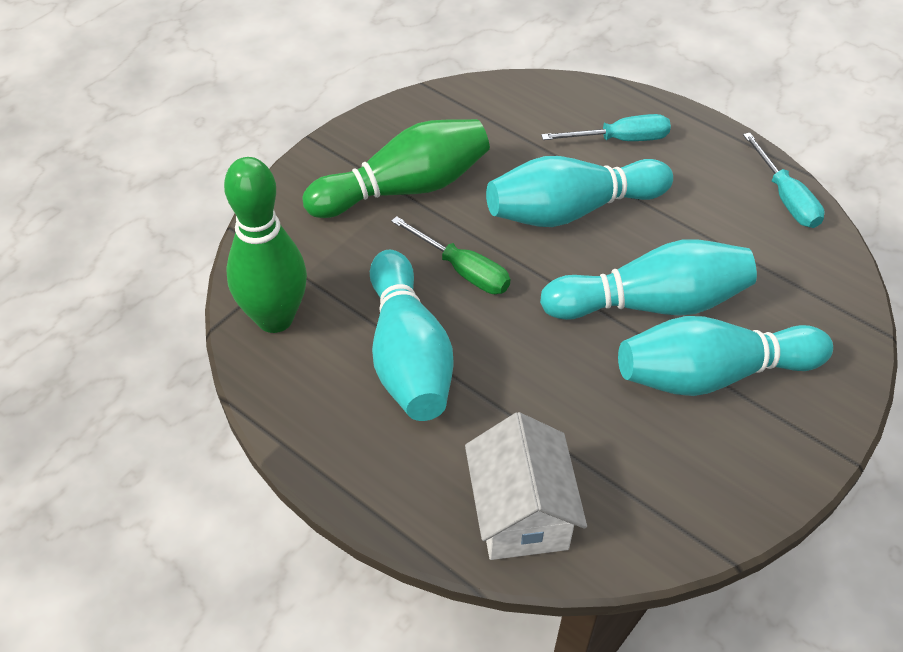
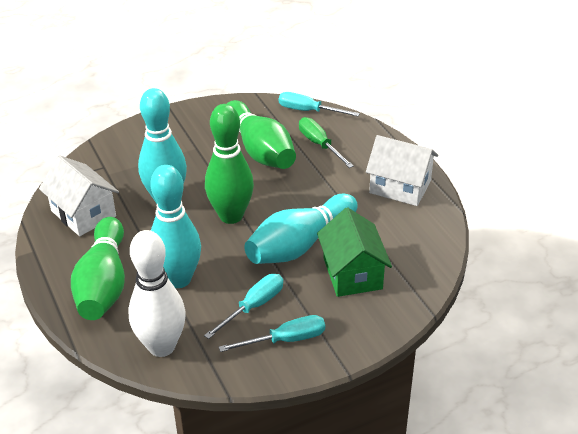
green bowling pin: 2 -> 3
green house: 0 -> 1
turquoise bowling pin: 4 -> 3
turquoise screwdriver: 2 -> 3
white bowling pin: 0 -> 1
white house: 1 -> 2

